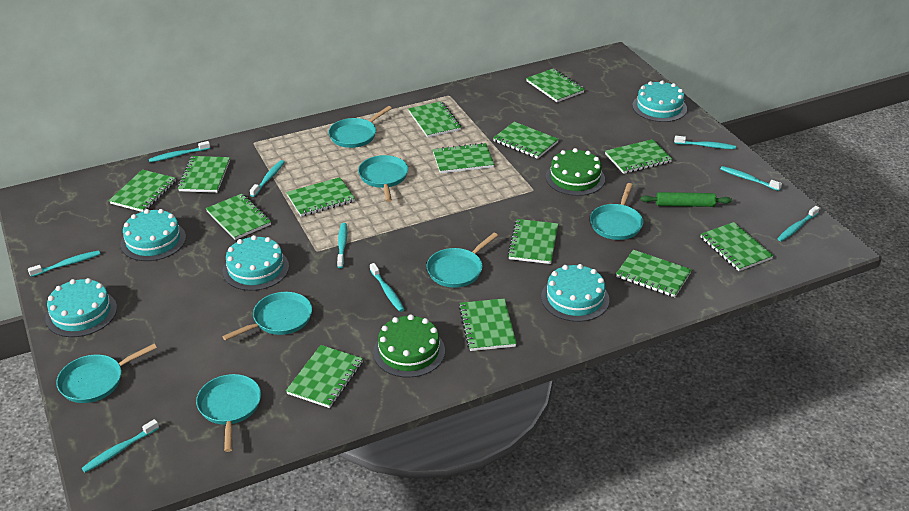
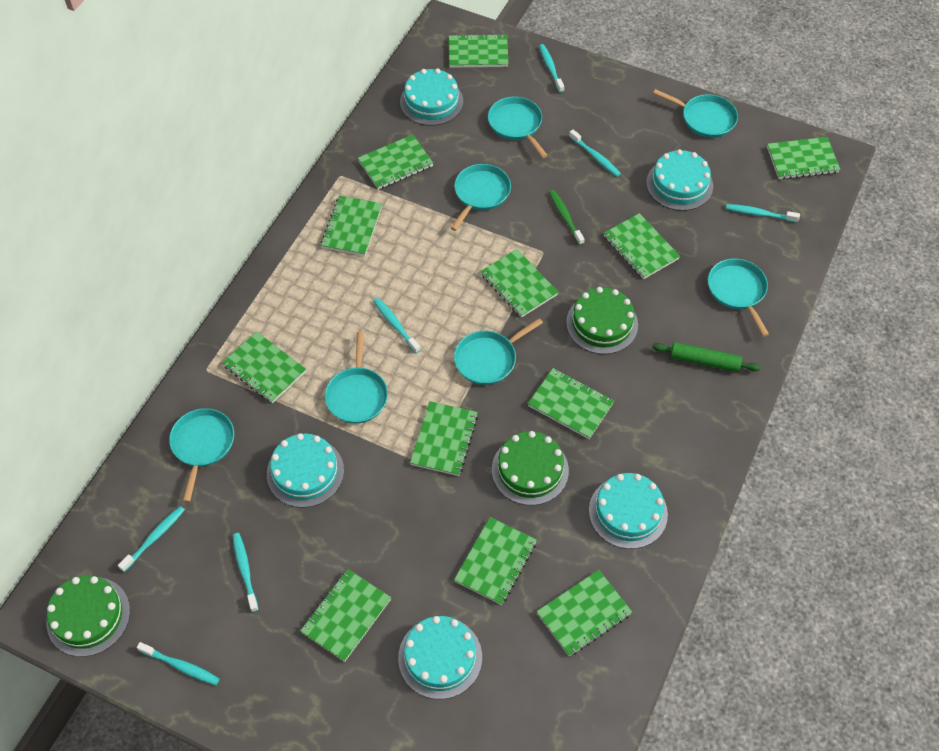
green cake: 2 -> 3
green notebook: 14 -> 12
green toothbrush: 0 -> 1
turquoise toothbrush: 9 -> 7

